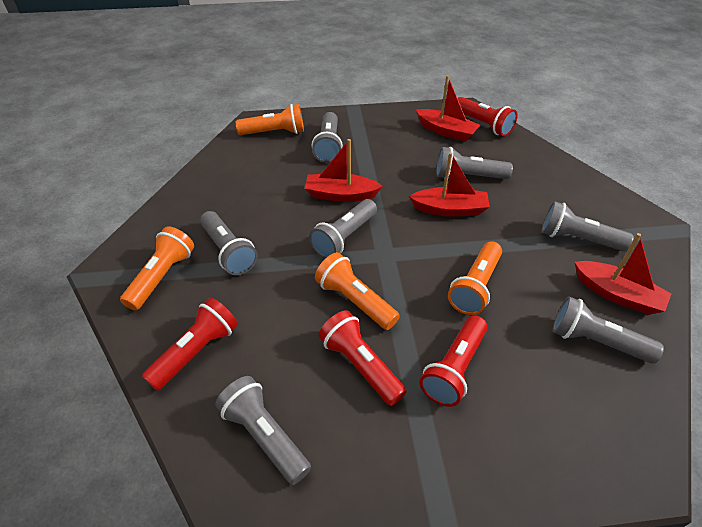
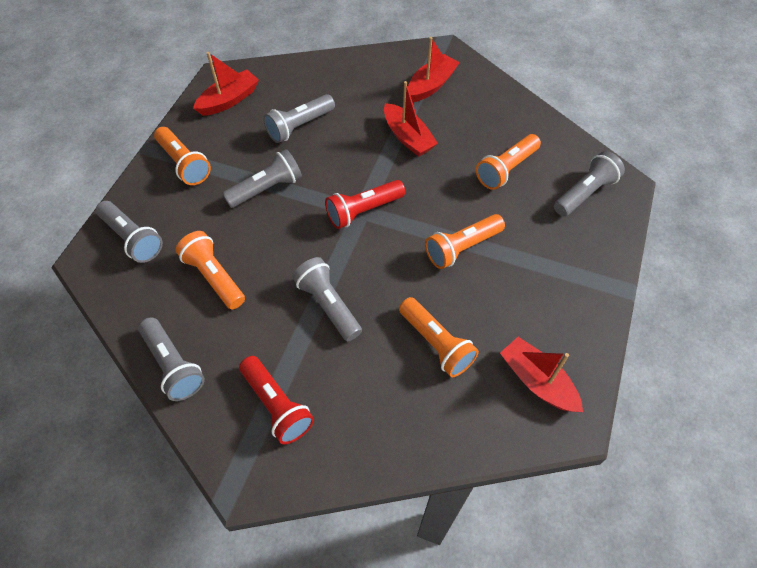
grey flashlight: 7 -> 6
orange flashlight: 4 -> 5
red flashlight: 4 -> 2

